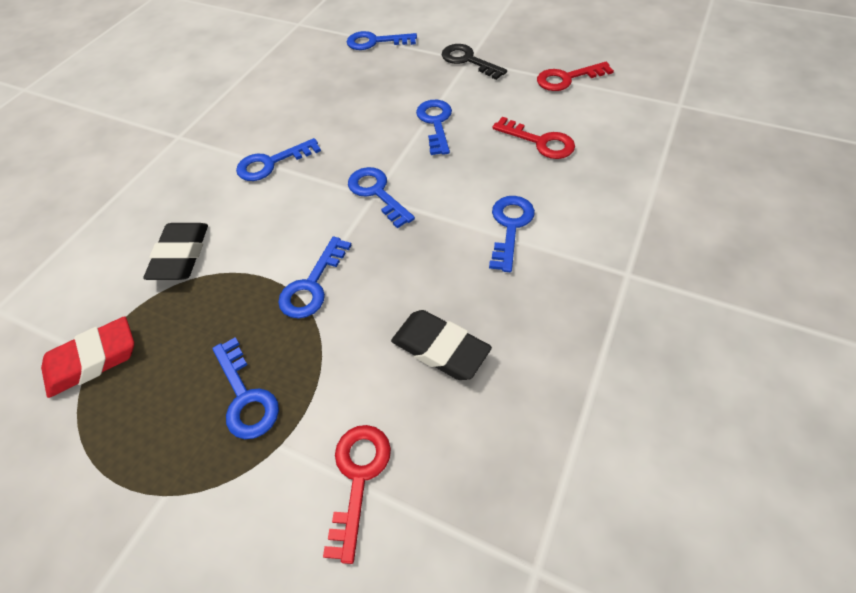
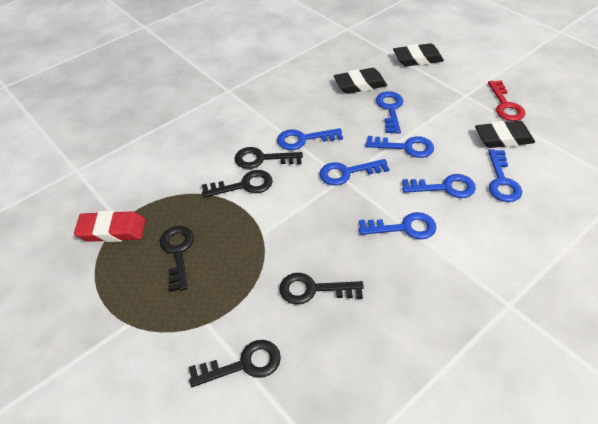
black eraser: 2 -> 3
black key: 1 -> 5
red key: 3 -> 1

